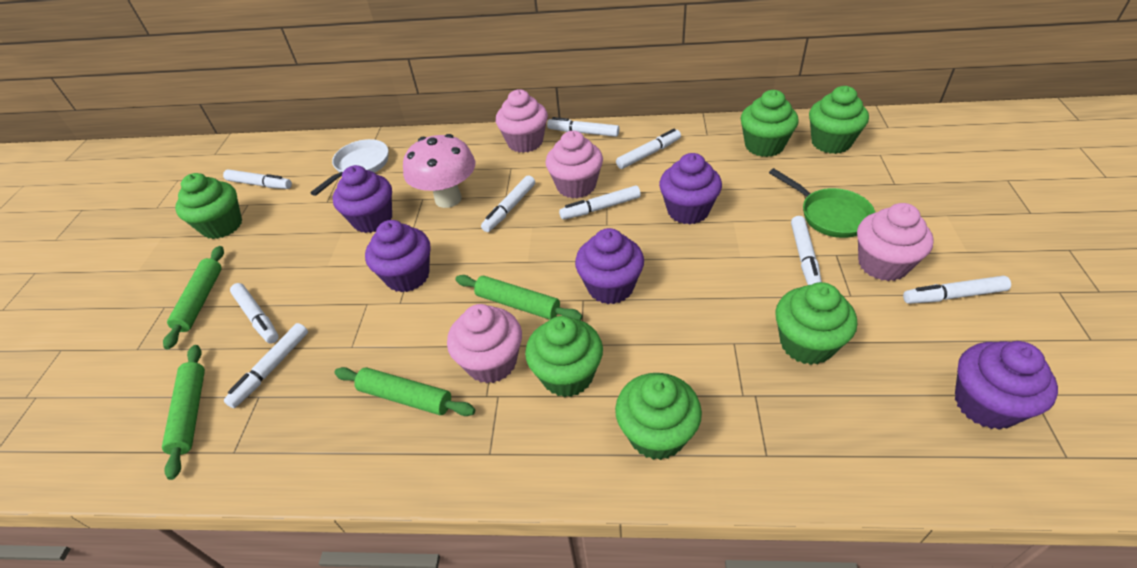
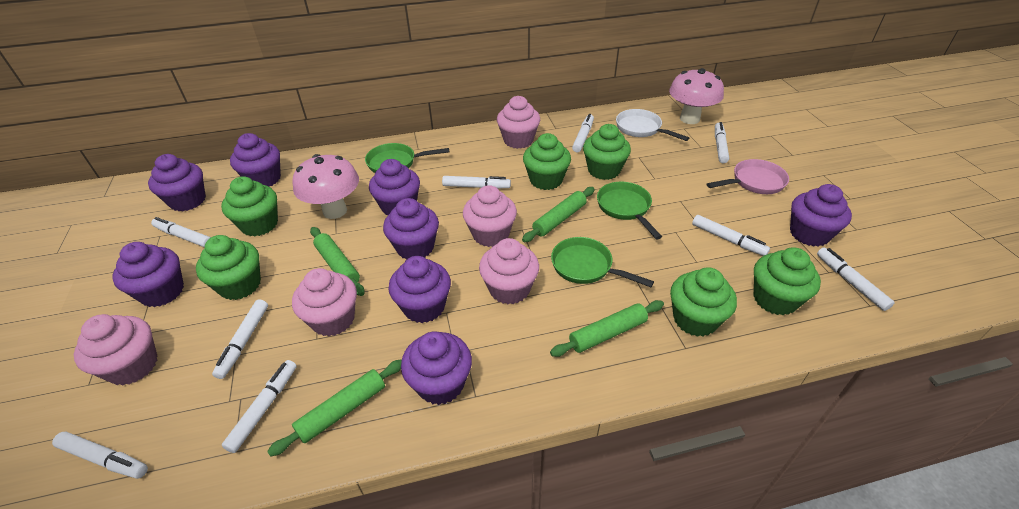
green pan: 1 -> 3
pink cupcake: 4 -> 5
pink mushroom: 1 -> 2
pink pan: 0 -> 1
purple cupcake: 5 -> 8

